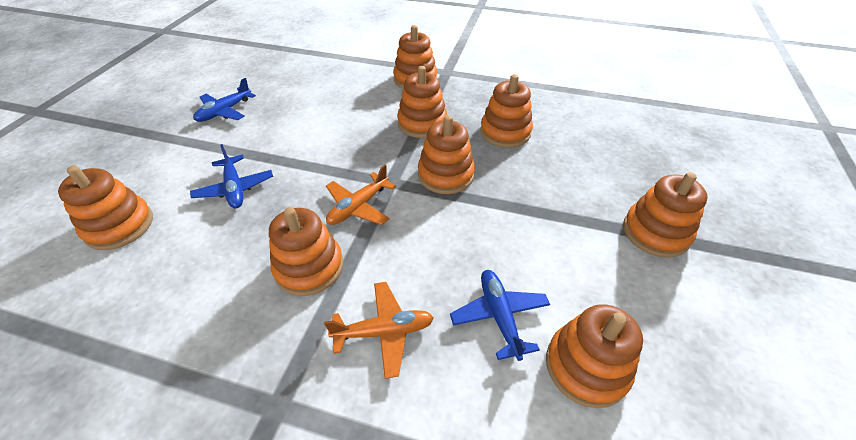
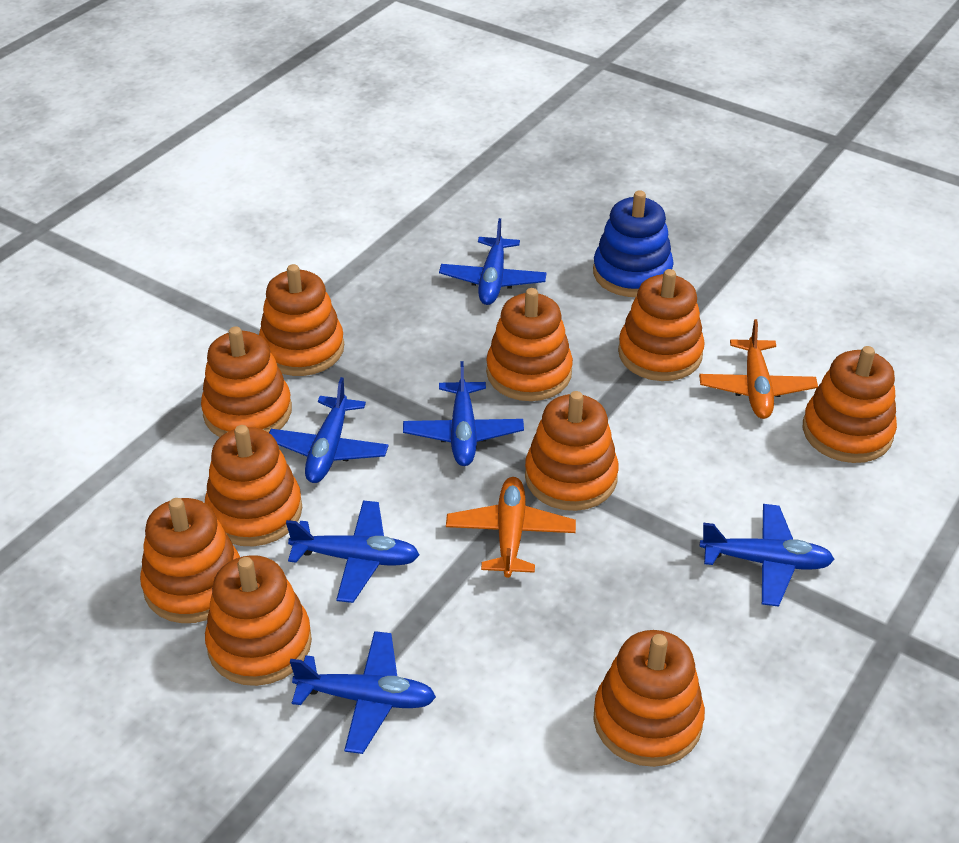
blue plane: 3 -> 6
blue stacking toy: 0 -> 1
orange stacking toy: 8 -> 10

